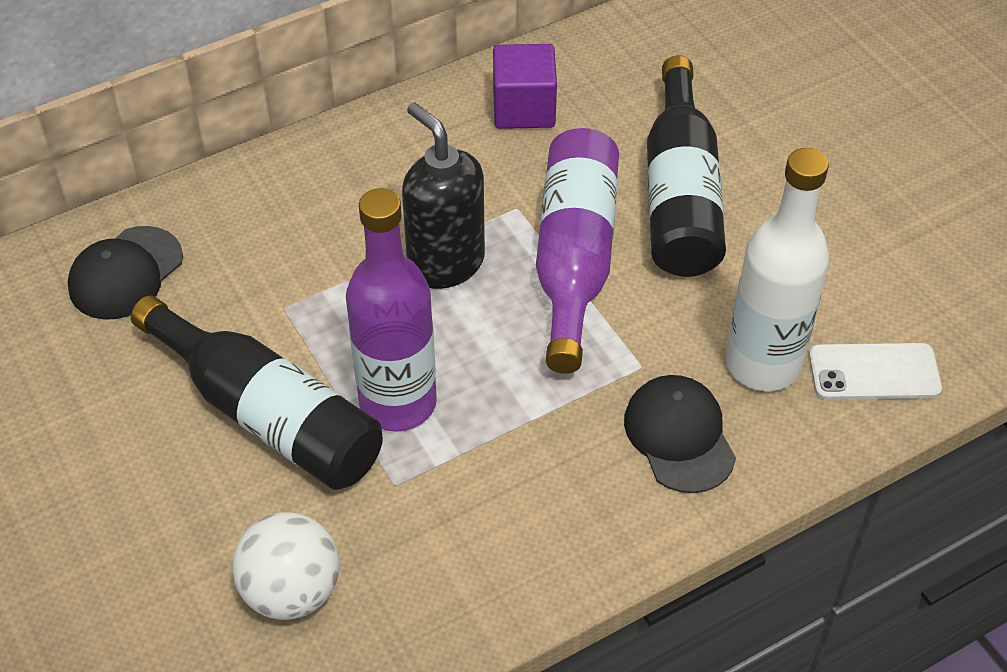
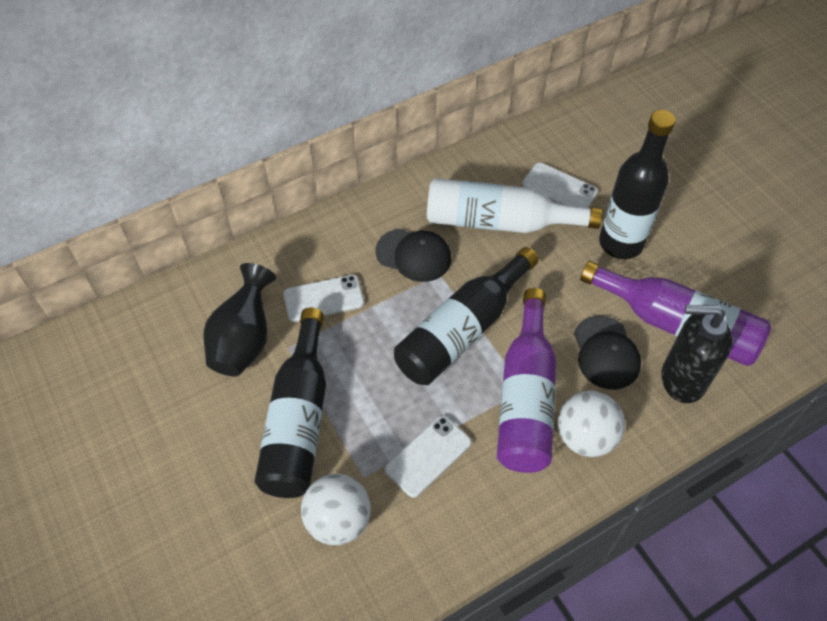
black bottle: 2 -> 3
black vase: 0 -> 1
purple cube: 1 -> 0
white ball: 1 -> 2
white phone: 1 -> 3

